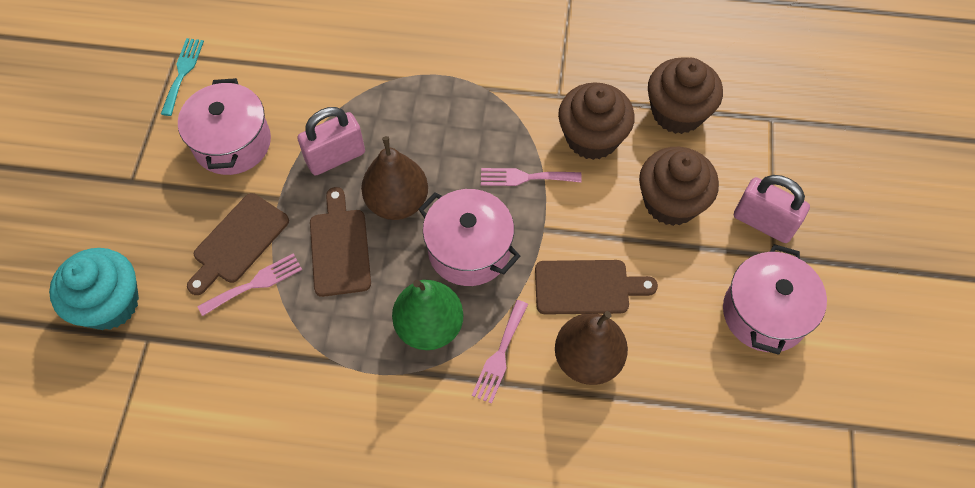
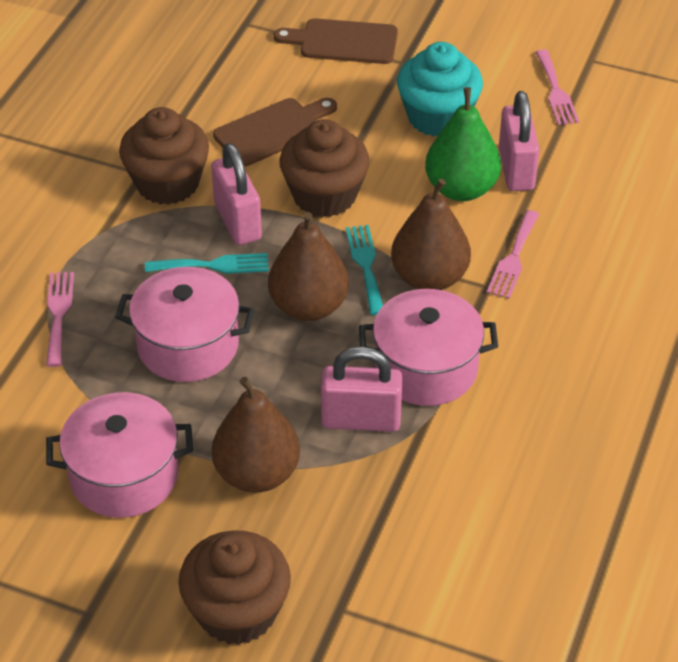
brown cutting board: 3 -> 2
brown pear: 2 -> 3
pink padlock: 2 -> 3
turquoise fork: 1 -> 2

